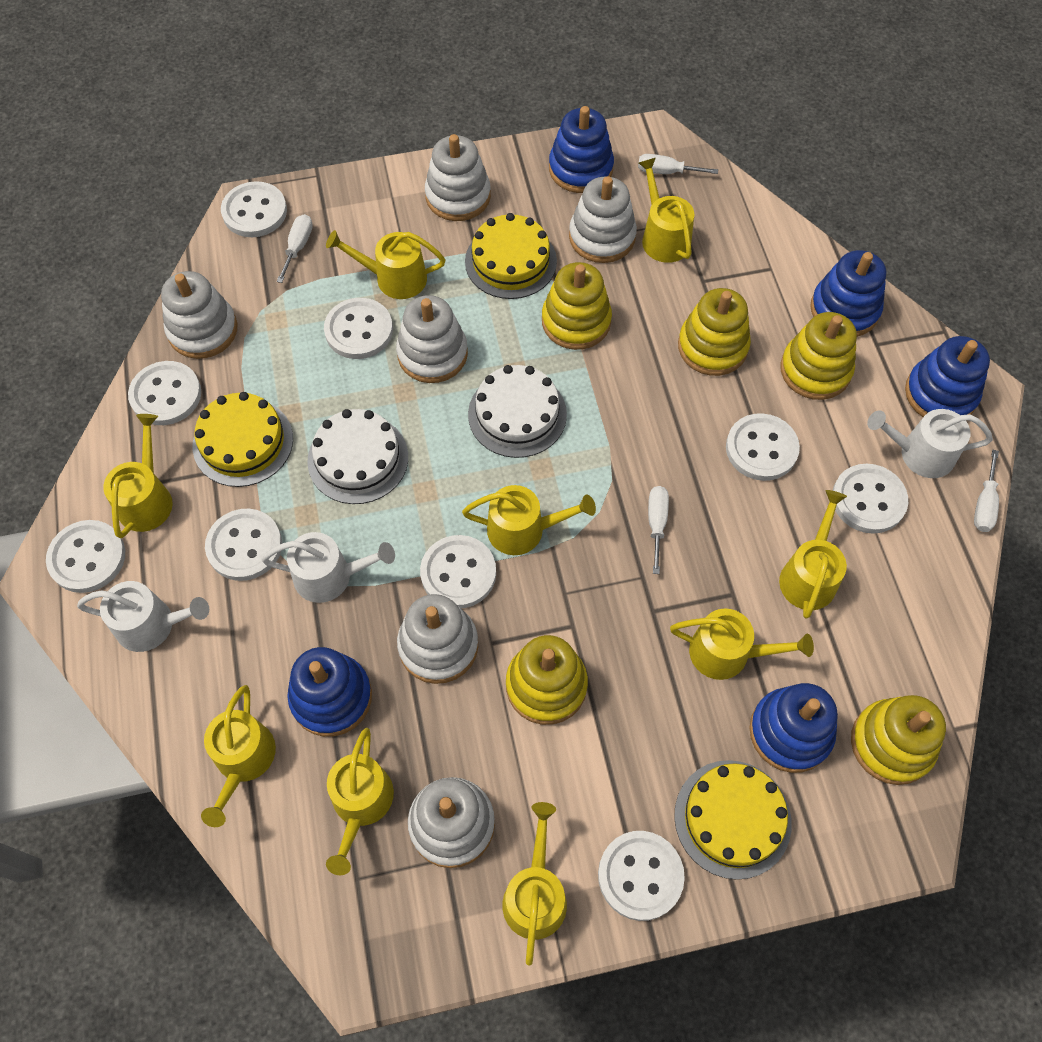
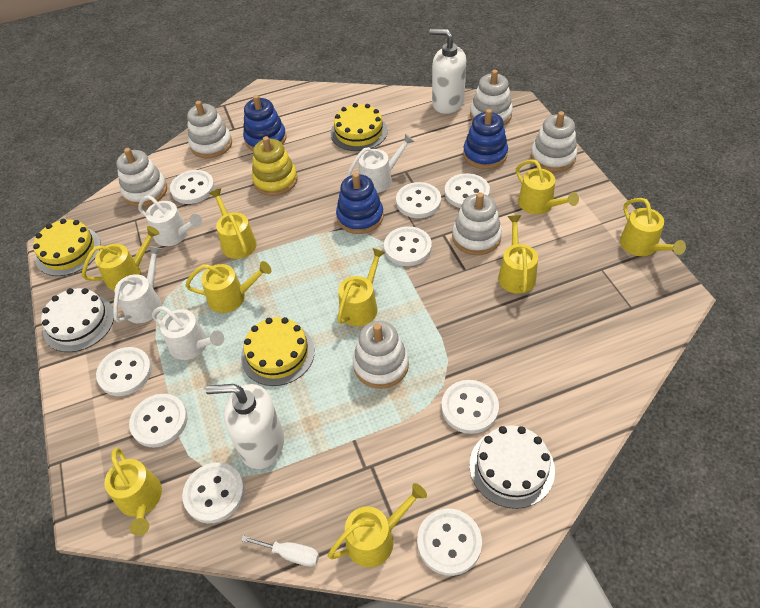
blue stacking toy: 5 -> 3
white screwdriver: 4 -> 1
white soap dispenser: 0 -> 2
white watering can: 3 -> 4
yellow stacking toy: 5 -> 1

